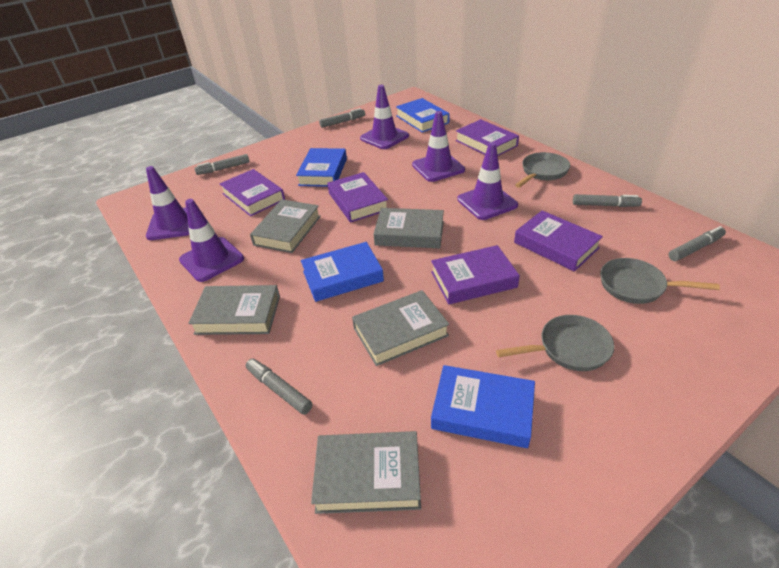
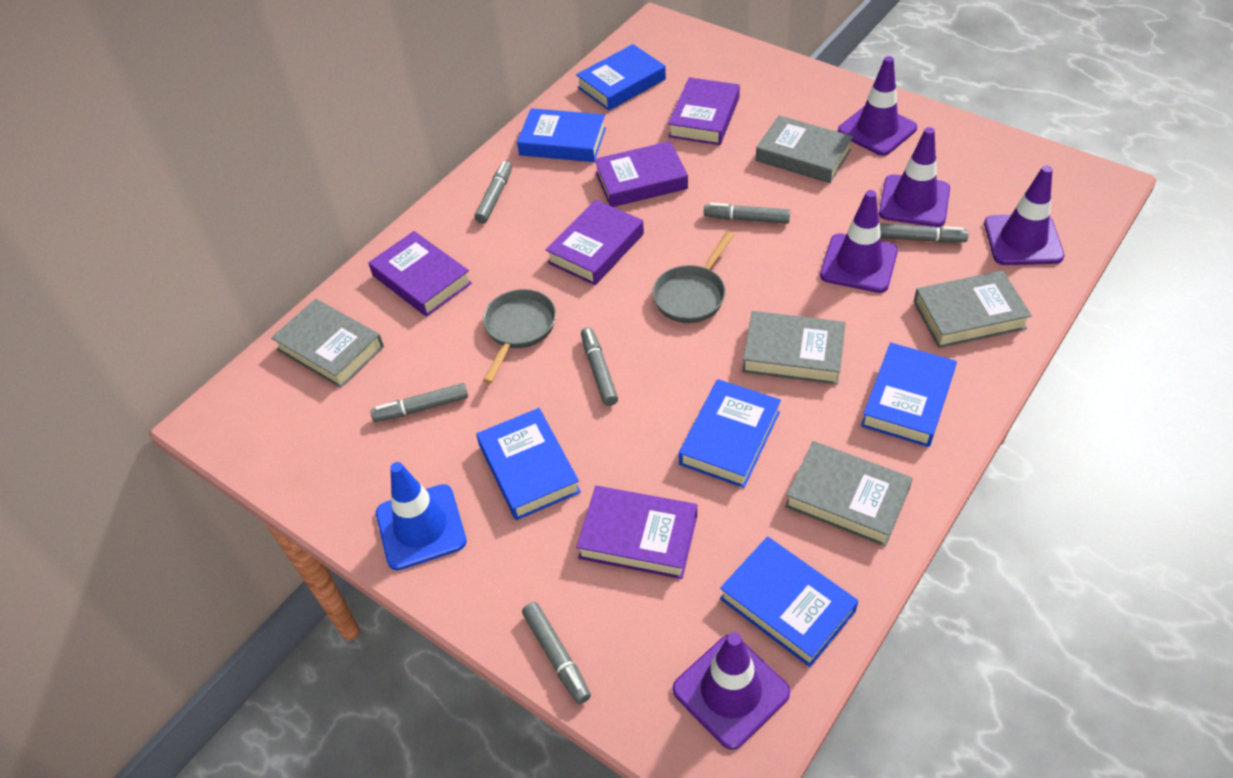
blue book: 4 -> 6
blue traffic cone: 0 -> 1
grey marker: 5 -> 6
grey pan: 3 -> 2

